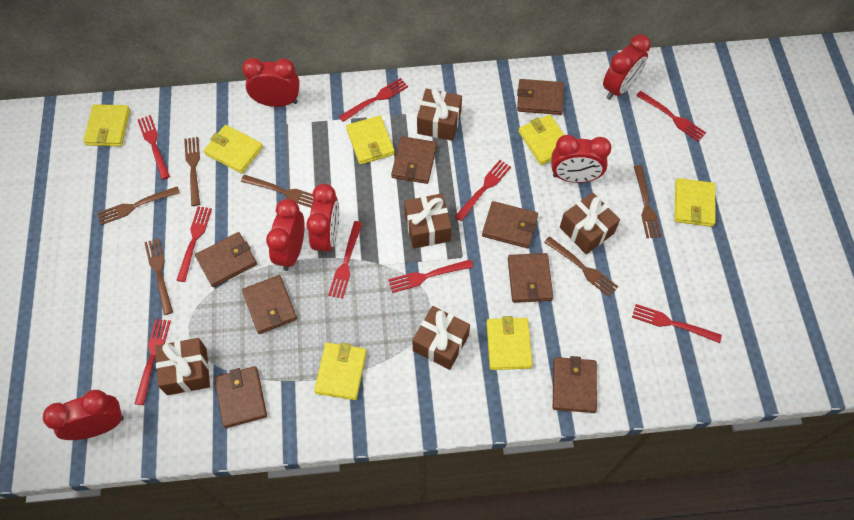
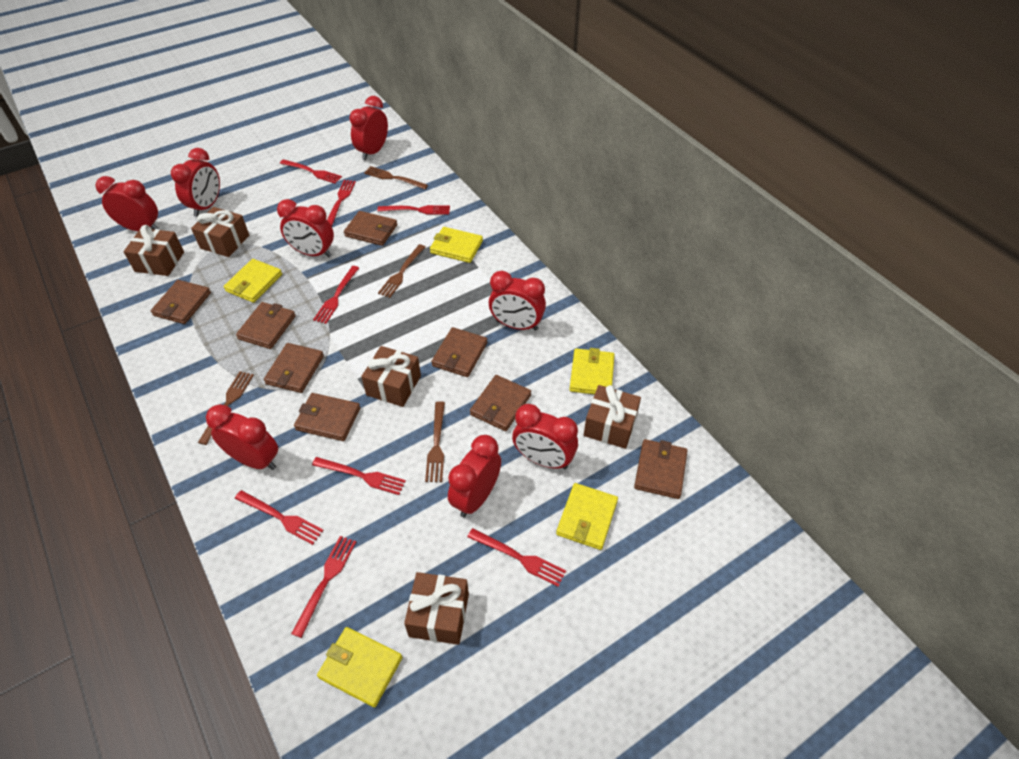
brown fork: 6 -> 4
red clock: 6 -> 8
red fork: 9 -> 8
yellow wallet: 7 -> 5

